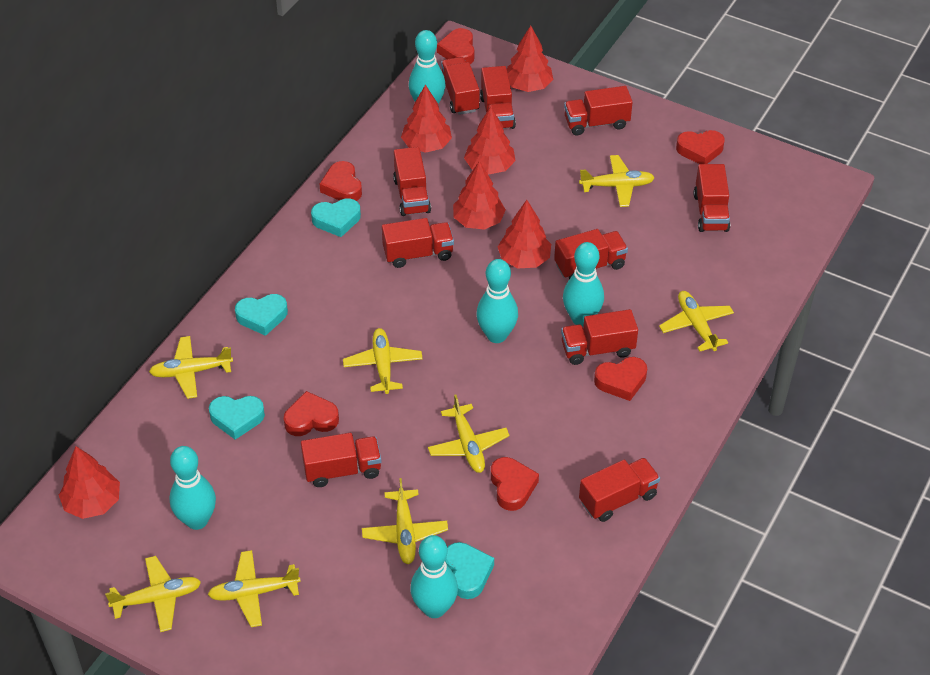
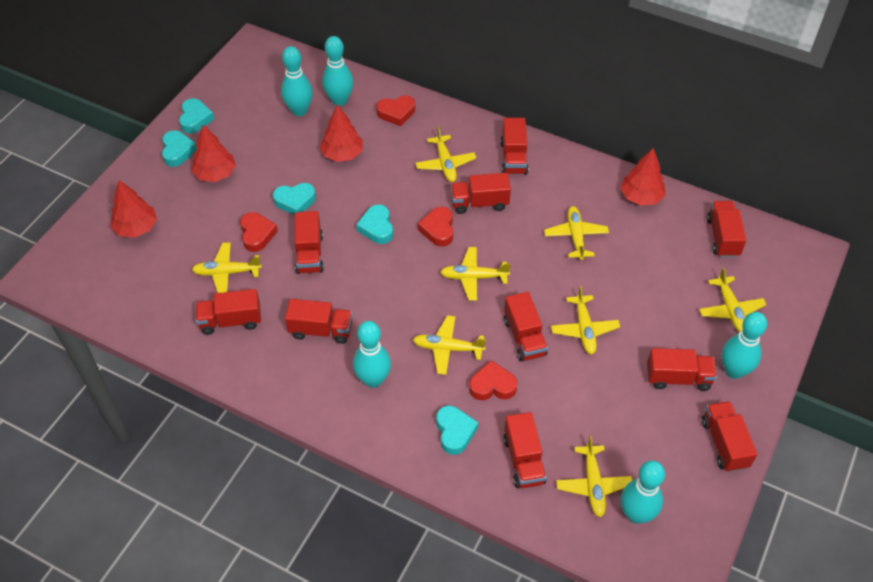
red heart: 6 -> 4
red tree: 6 -> 4
turquoise heart: 4 -> 5

